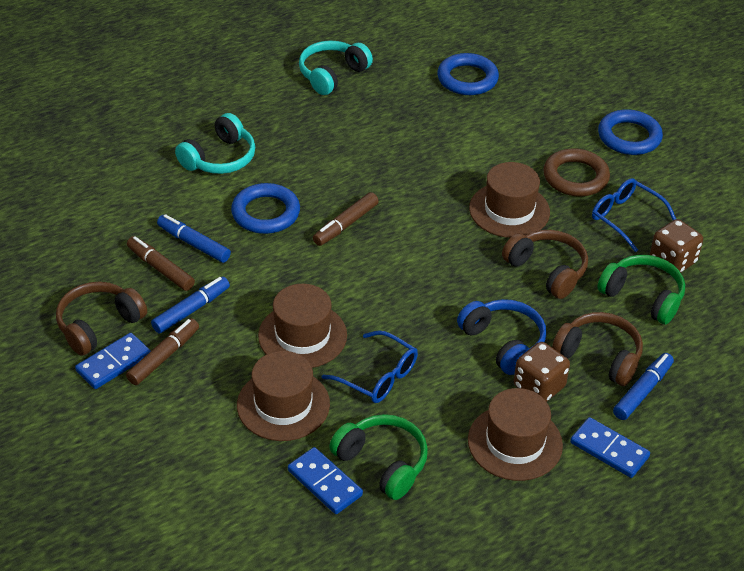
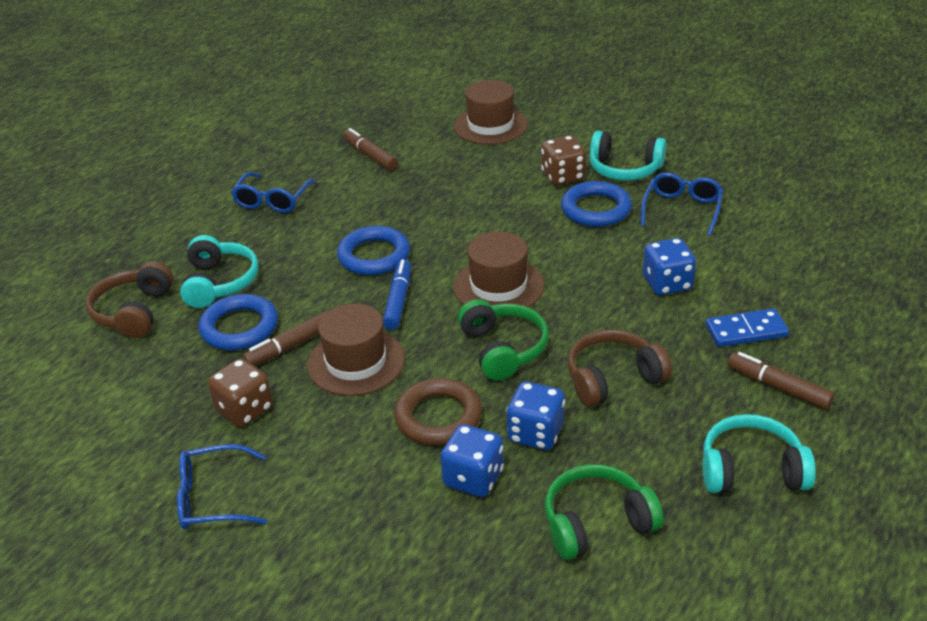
blue dice: 0 -> 3
blue domino: 3 -> 1
blue glasses: 2 -> 3
blue headphones: 1 -> 0
blue marker: 3 -> 1
brown hat: 4 -> 3
brown headphones: 3 -> 2
turquoise headphones: 2 -> 3

